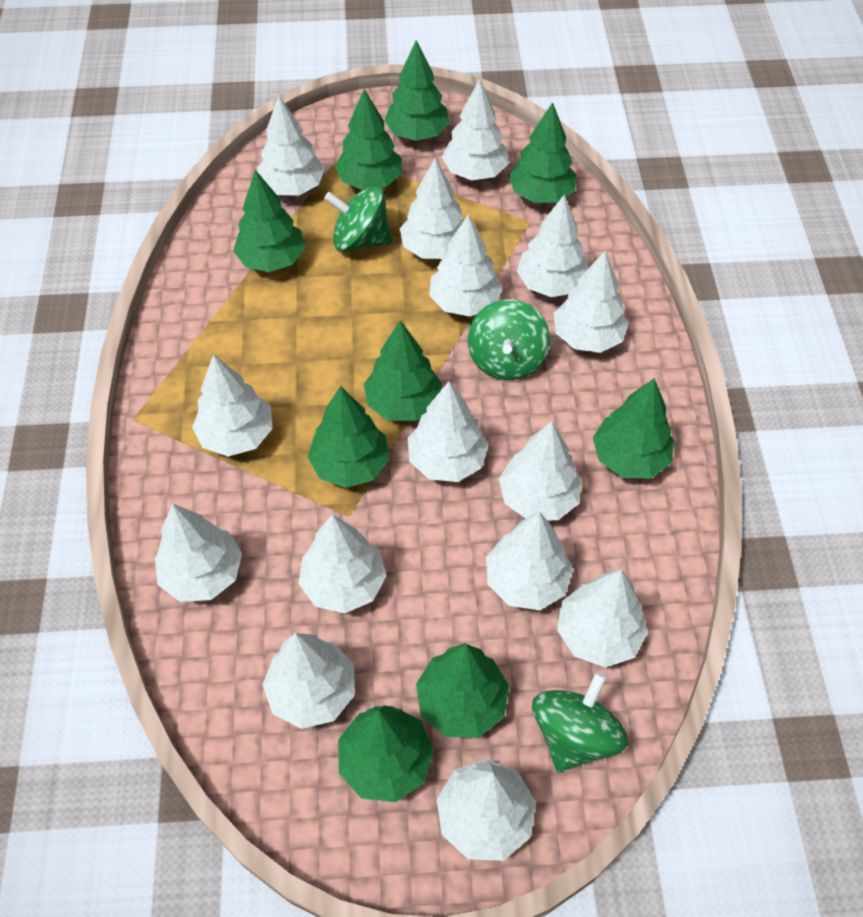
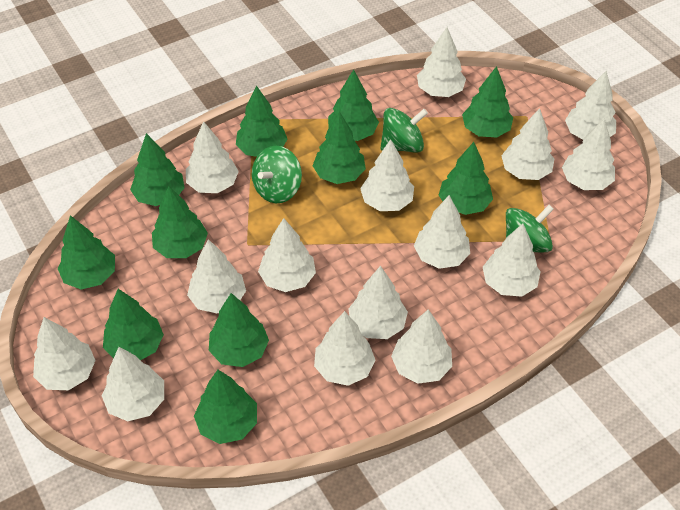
green tree: 9 -> 11

